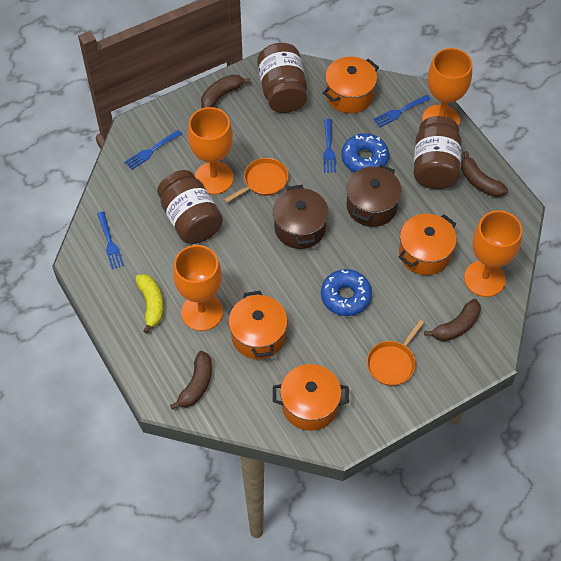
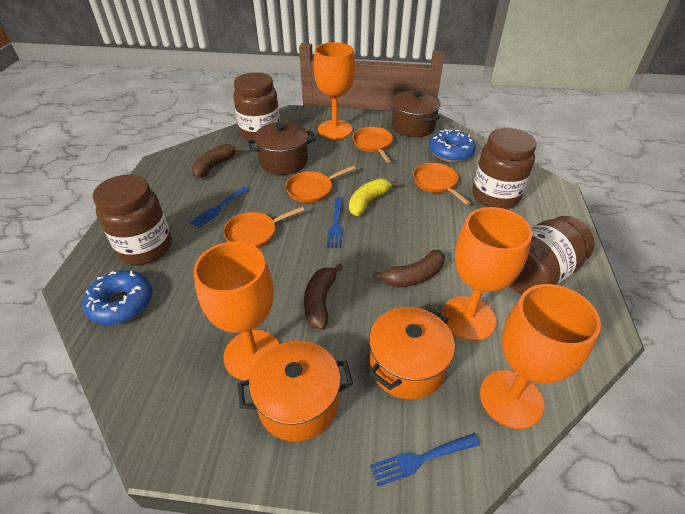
blue fork: 4 -> 3
brown banana: 4 -> 3
brown jar: 3 -> 4
orange pan: 2 -> 4
orange pot: 4 -> 2

